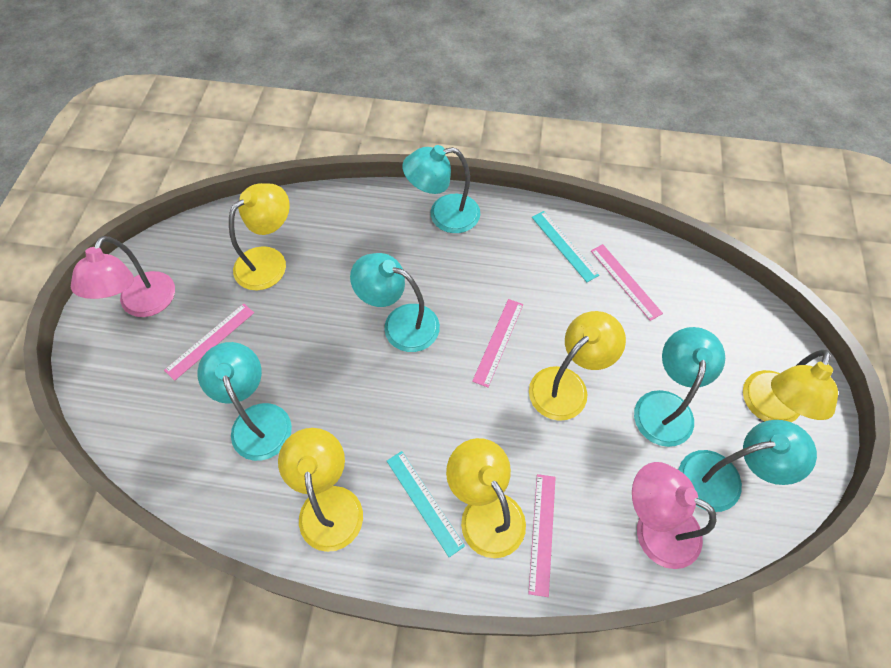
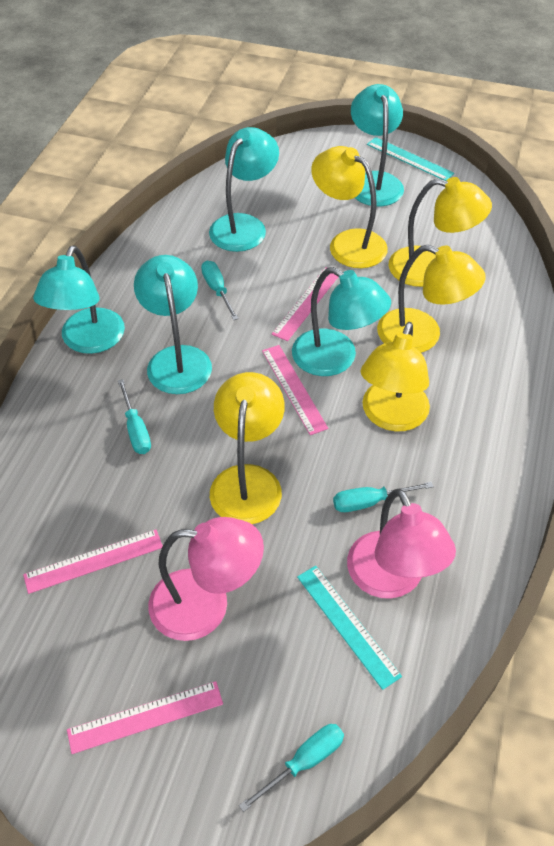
turquoise screwdriver: 0 -> 4

